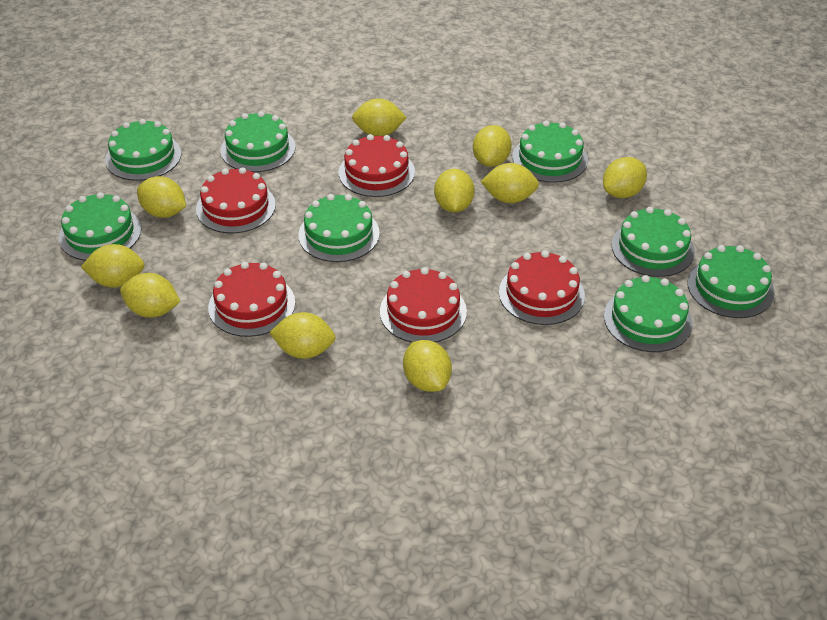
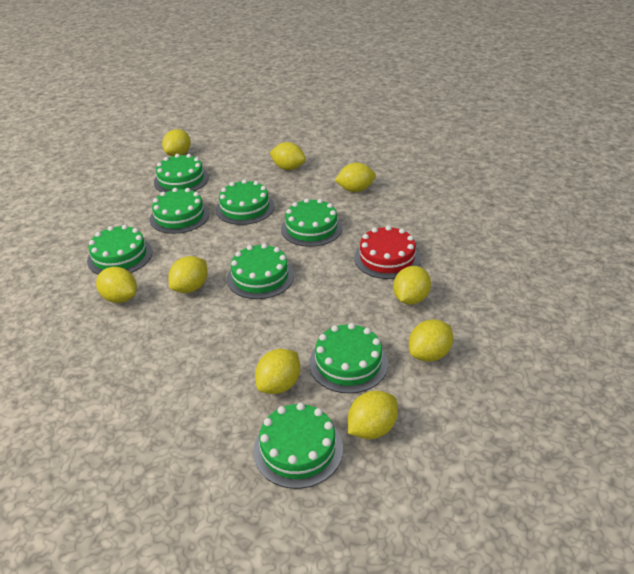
red cake: 5 -> 1
yellow lemon: 10 -> 9

